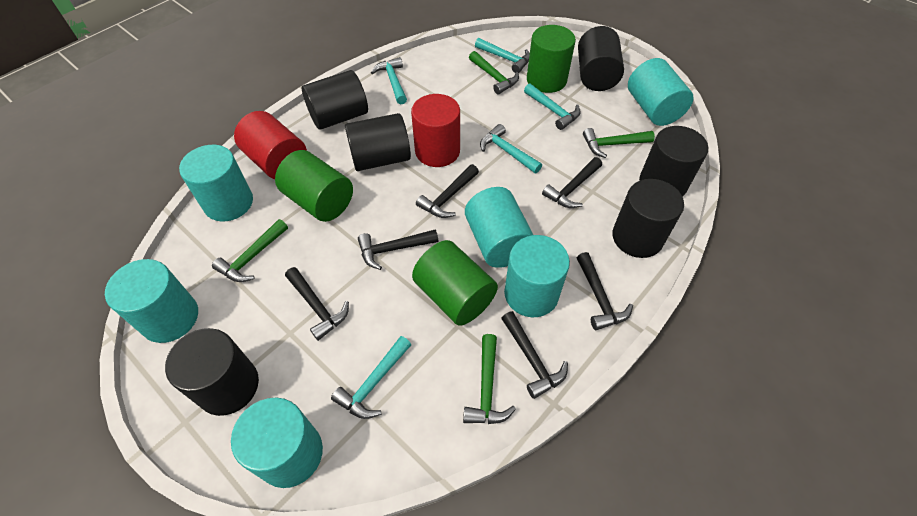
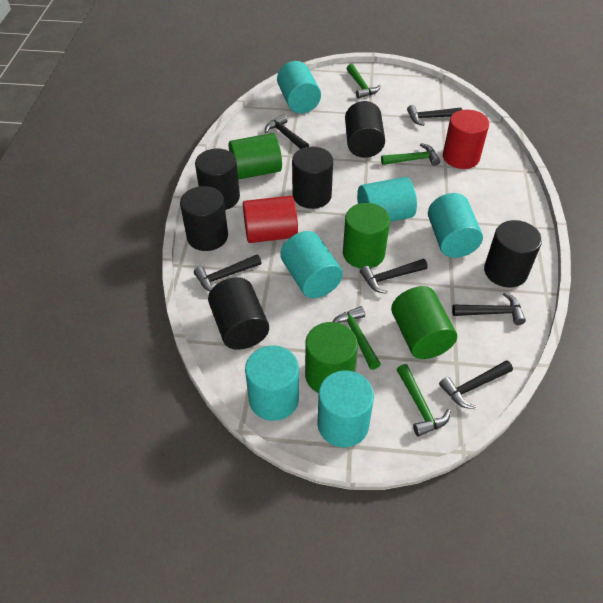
green cylinder: 3 -> 4
turquoise hammer: 5 -> 0

